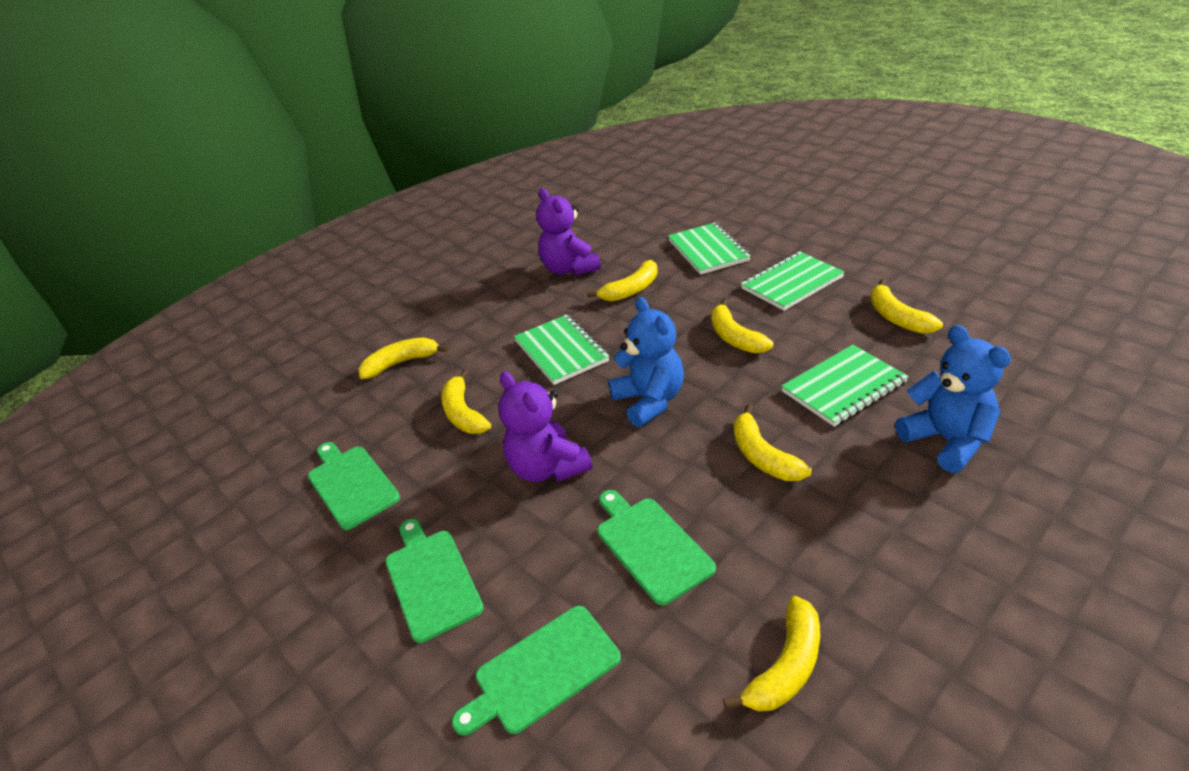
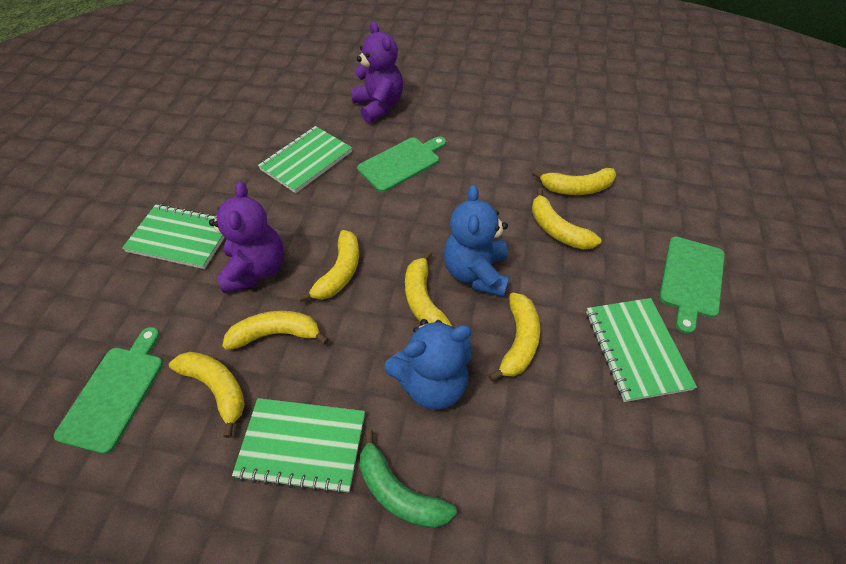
green banana: 0 -> 1
green cutting board: 4 -> 3

